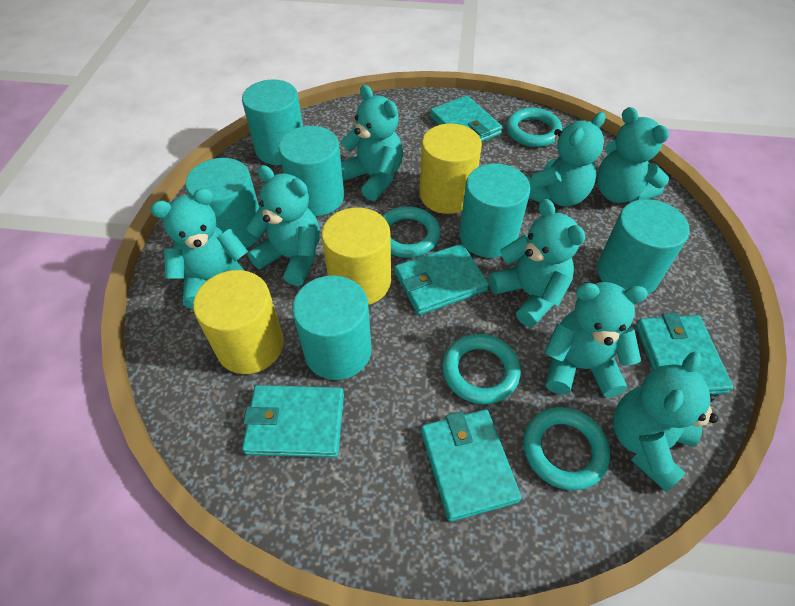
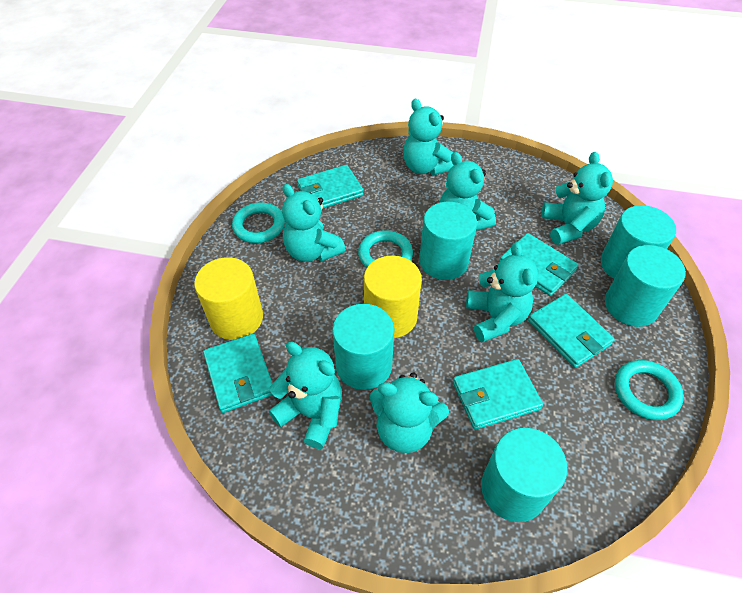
turquoise cylinder: 6 -> 5
turquoise ring: 4 -> 3
turquoise teddy bear: 8 -> 7
yellow cylinder: 3 -> 2

